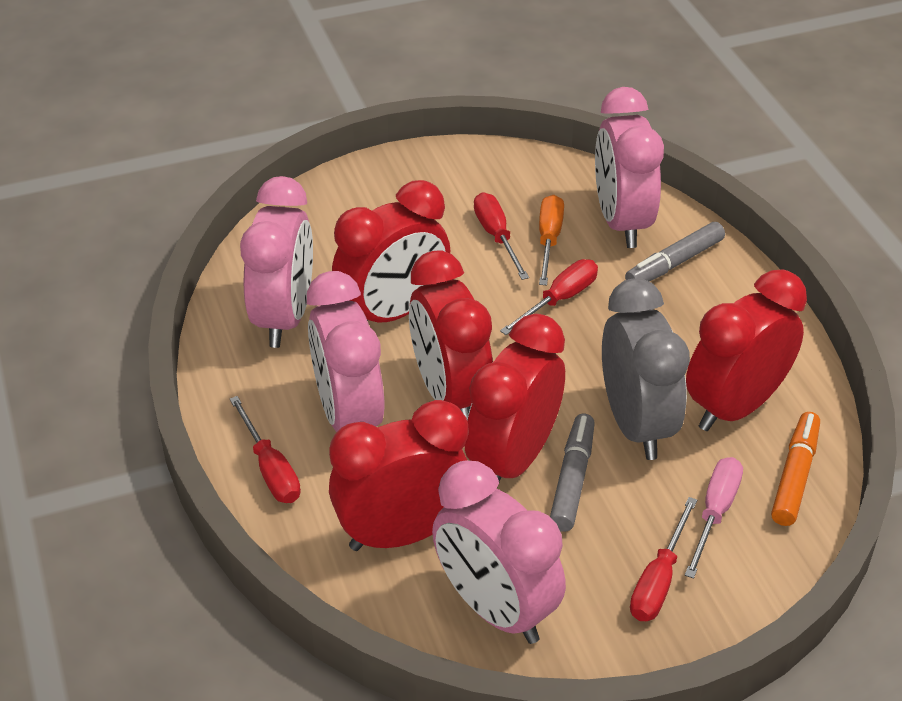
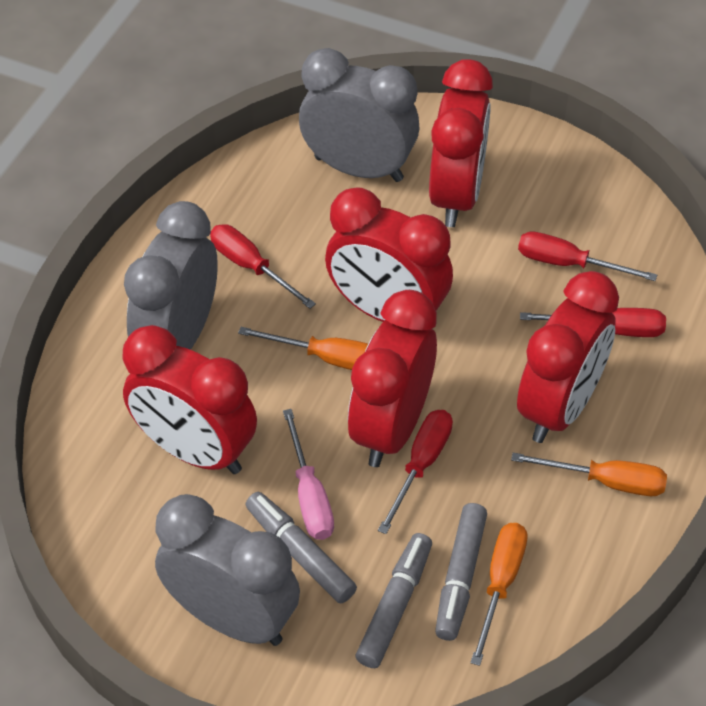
grey clock: 1 -> 3
grey marker: 2 -> 3
orange marker: 1 -> 0
orange screwdriver: 1 -> 3
pink clock: 4 -> 0

